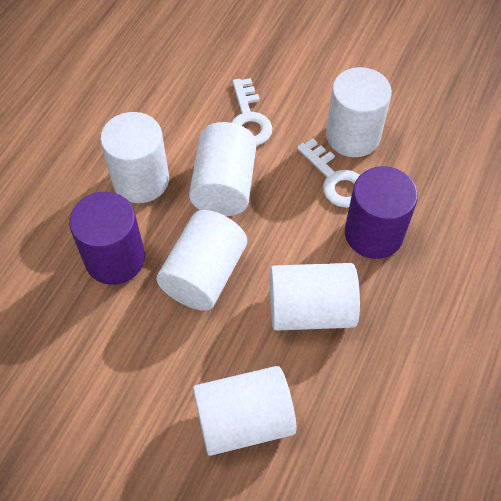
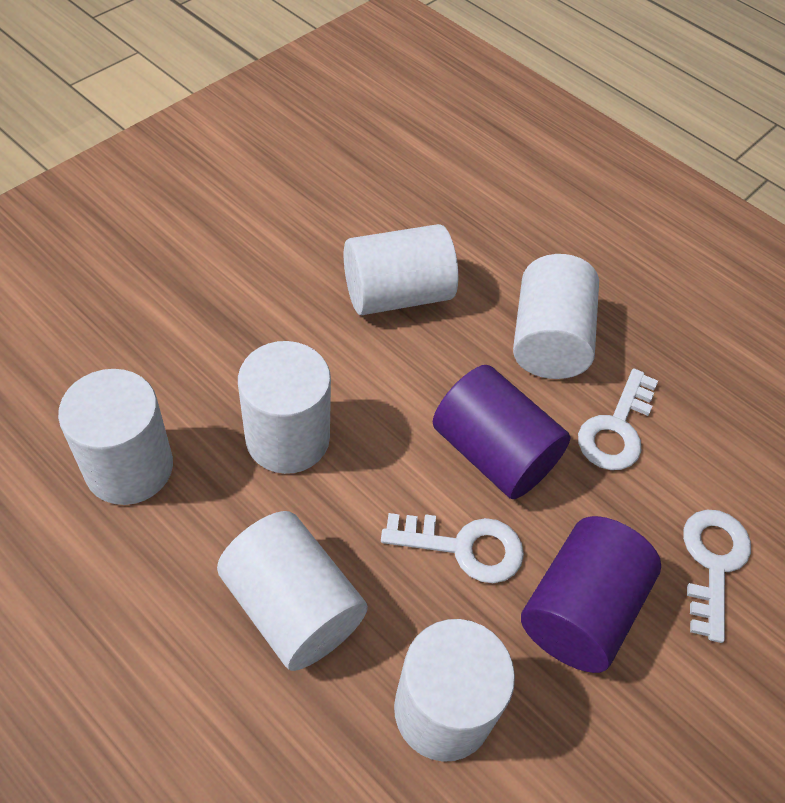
white key: 2 -> 3

